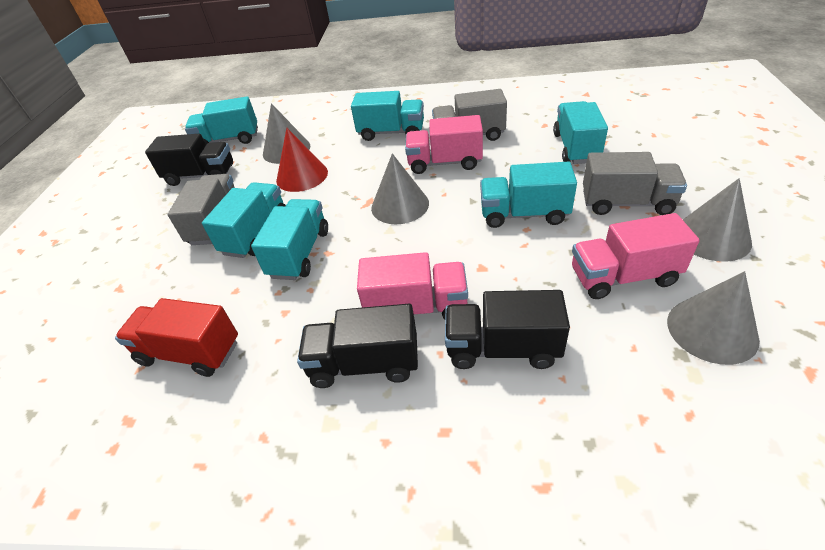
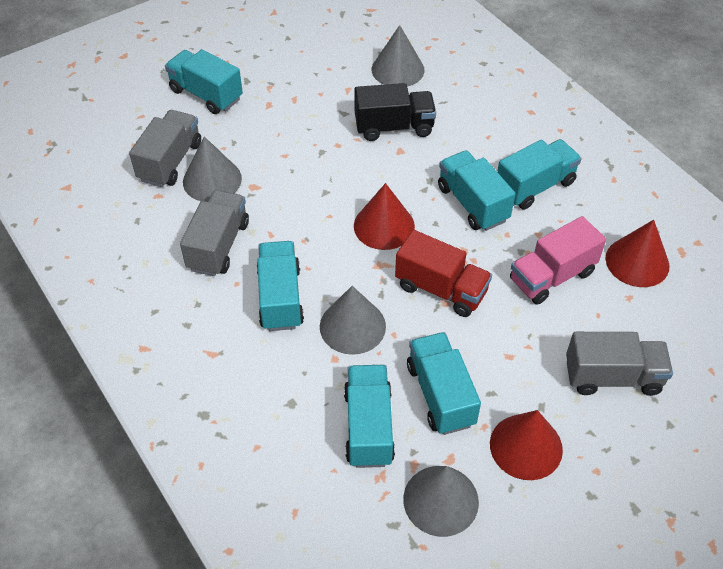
black truck: 3 -> 1
pink truck: 3 -> 1
red cone: 1 -> 3

